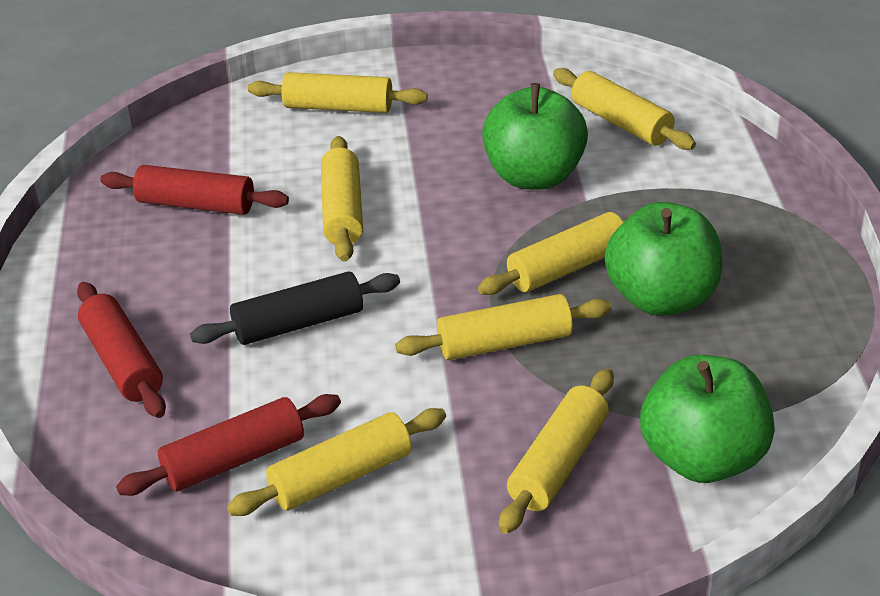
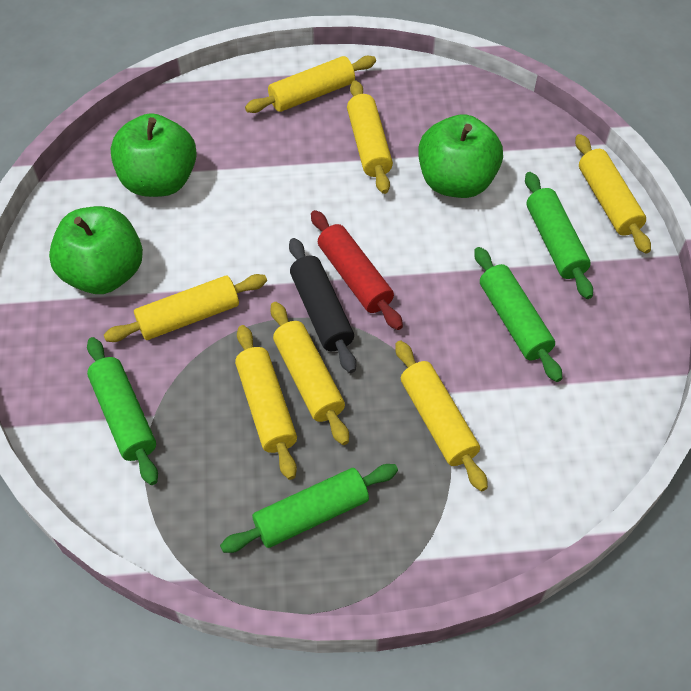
green rolling pin: 0 -> 4
red rolling pin: 3 -> 1

